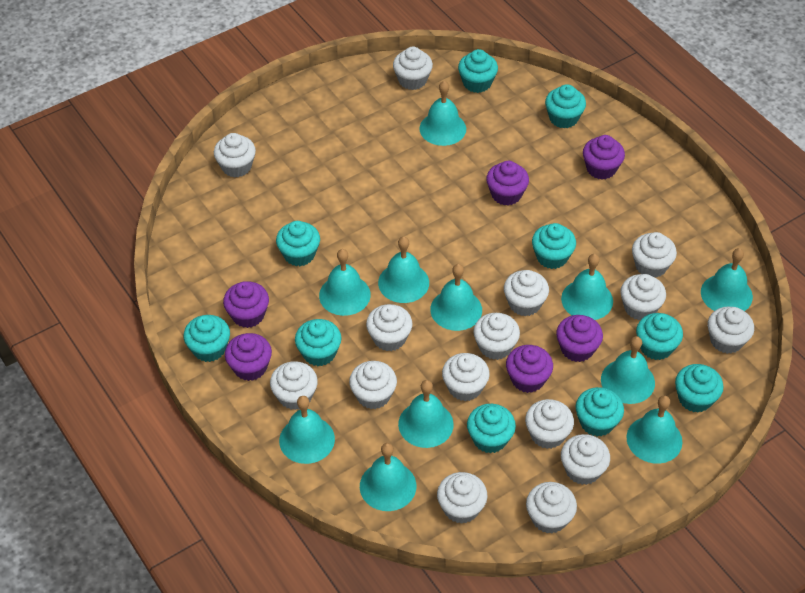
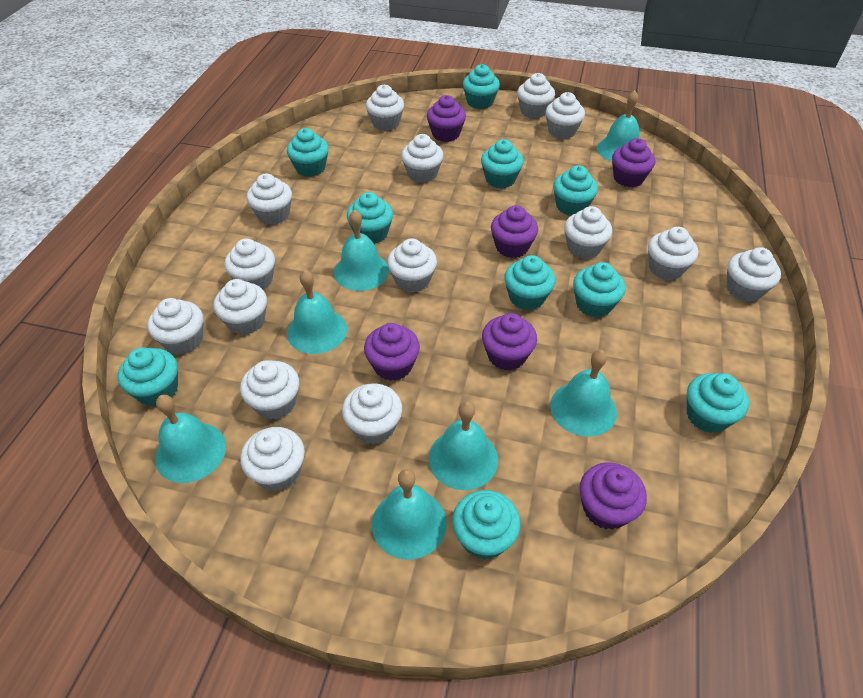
turquoise bell: 11 -> 7

